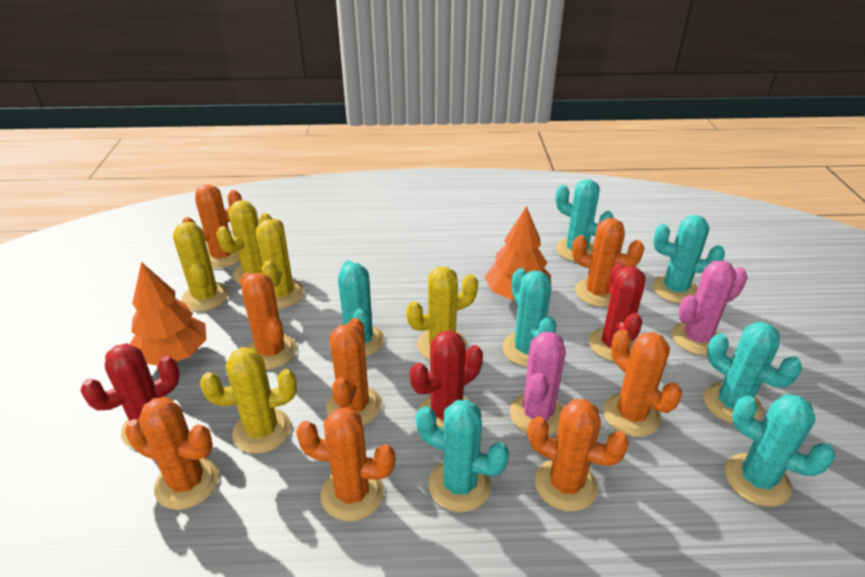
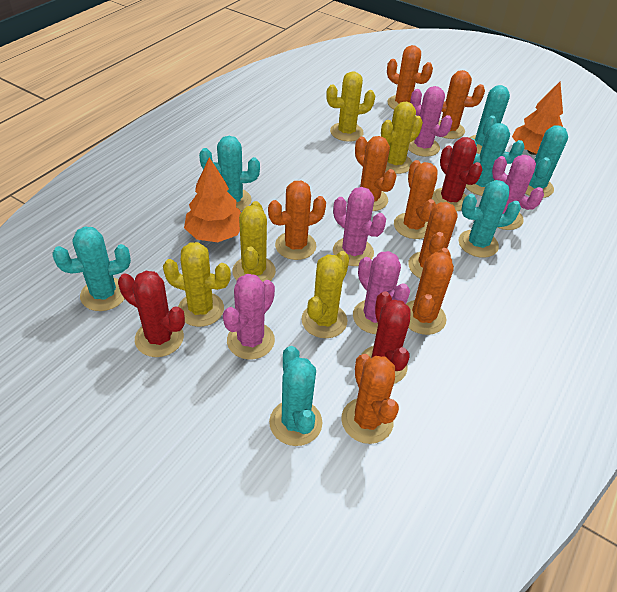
pink cactus: 2 -> 5

